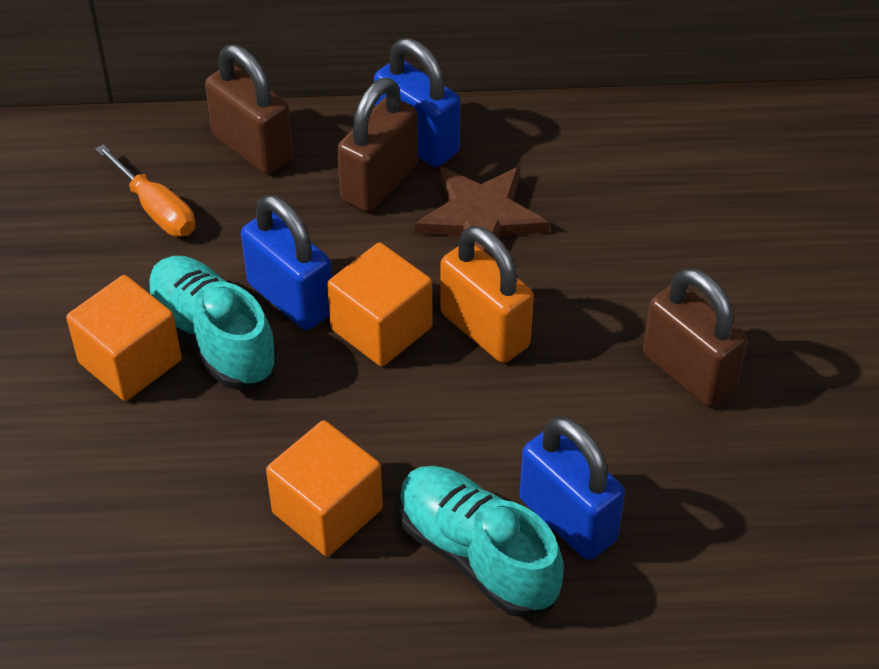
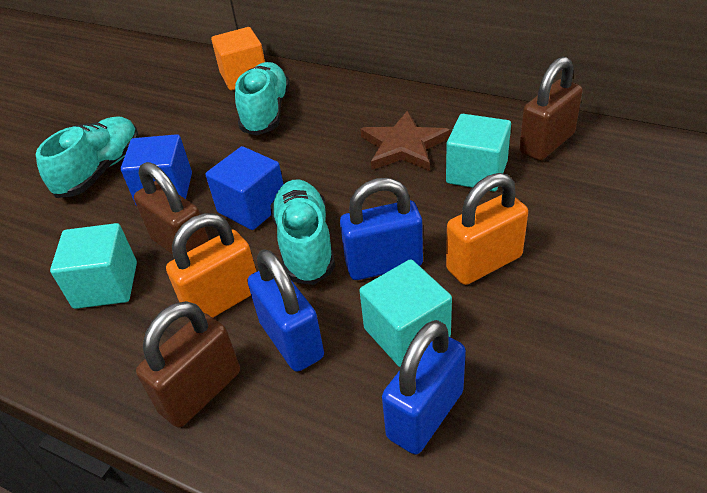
blue cube: 0 -> 2
orange cube: 3 -> 1
orange padlock: 1 -> 2
orange screwdriver: 1 -> 0
turquoise cube: 0 -> 3
turquoise shoe: 2 -> 3

